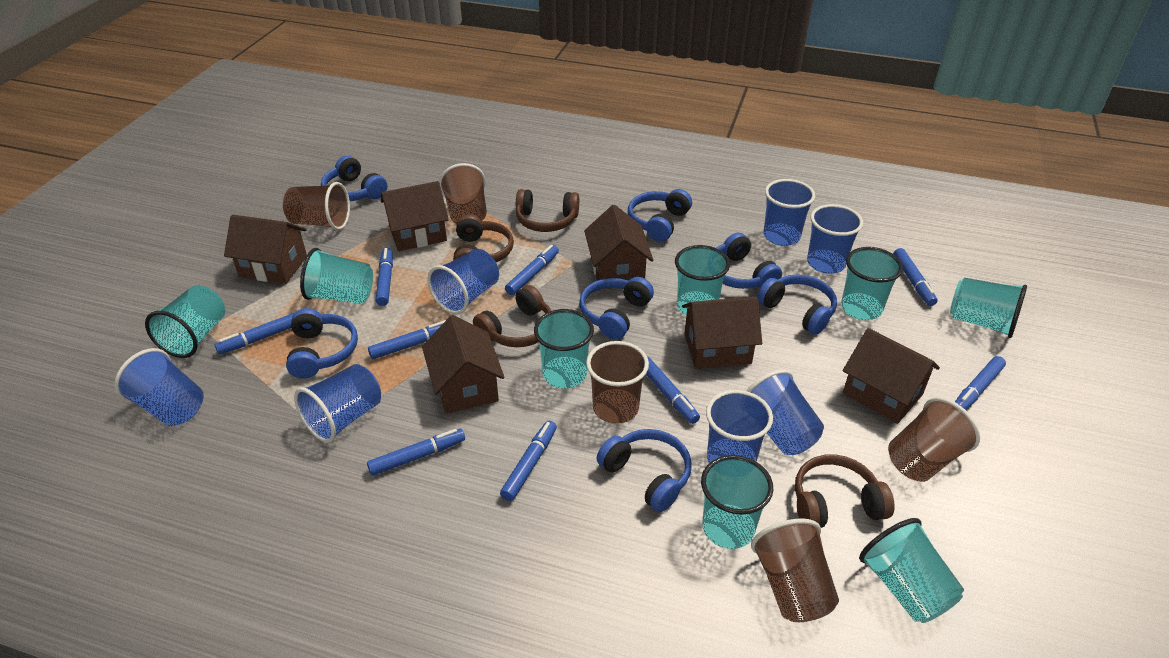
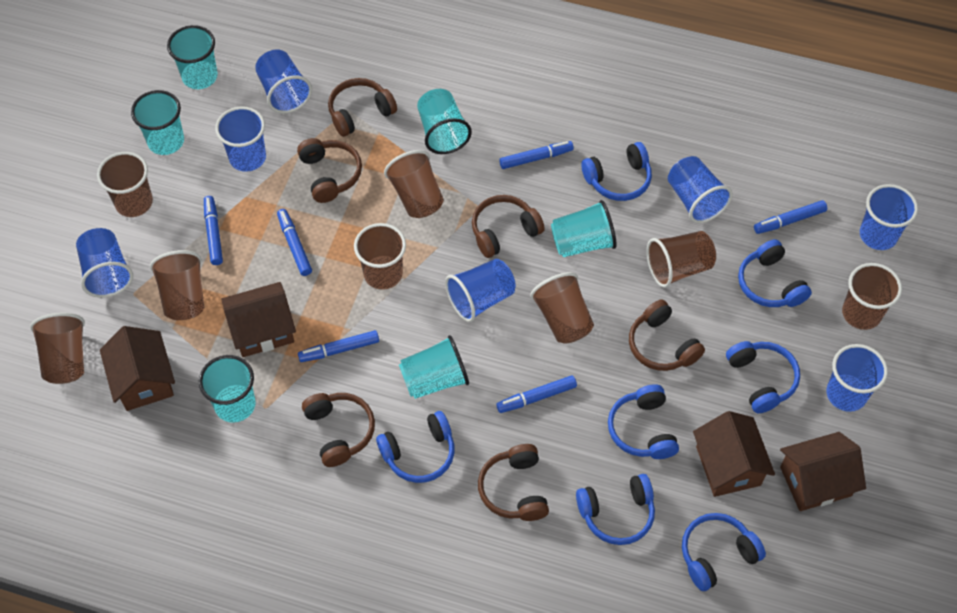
blue marker: 9 -> 6
brown cup: 5 -> 8
brown headphones: 4 -> 6
brown house: 6 -> 4
turquoise cup: 8 -> 6

